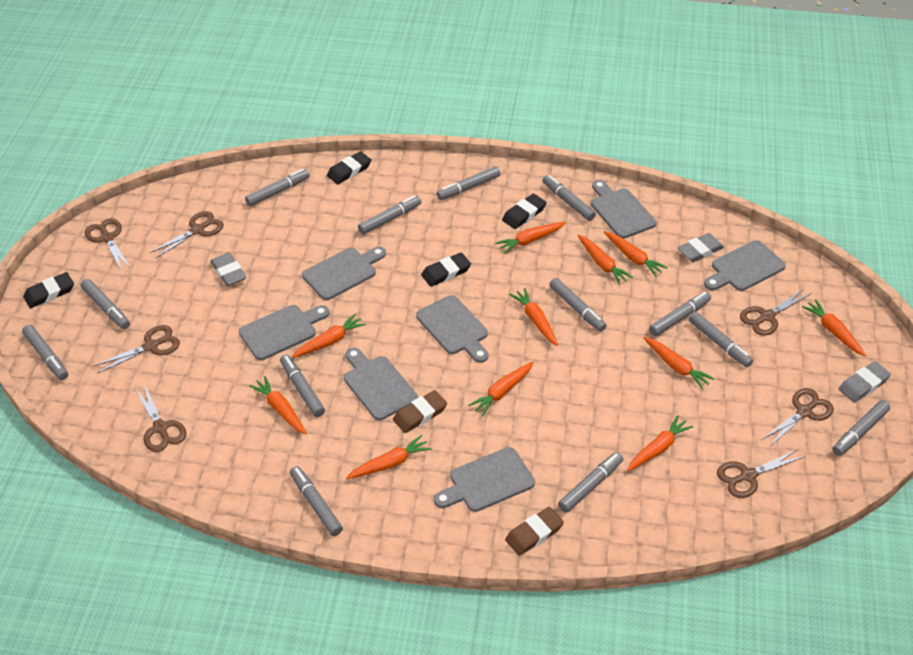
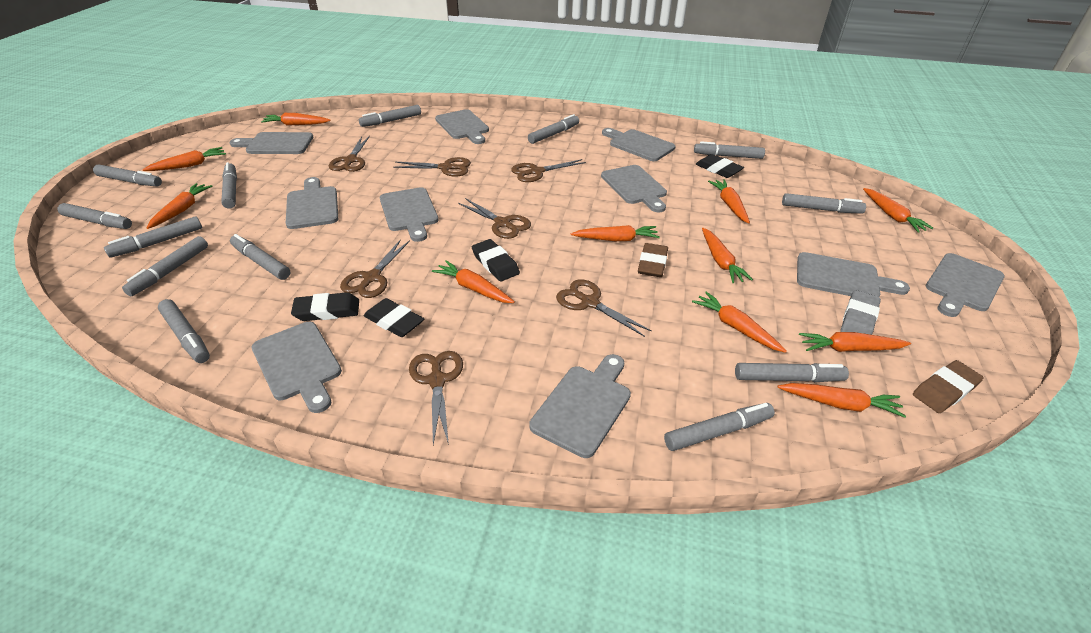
grey cutting board: 7 -> 10
grey eraser: 3 -> 1

